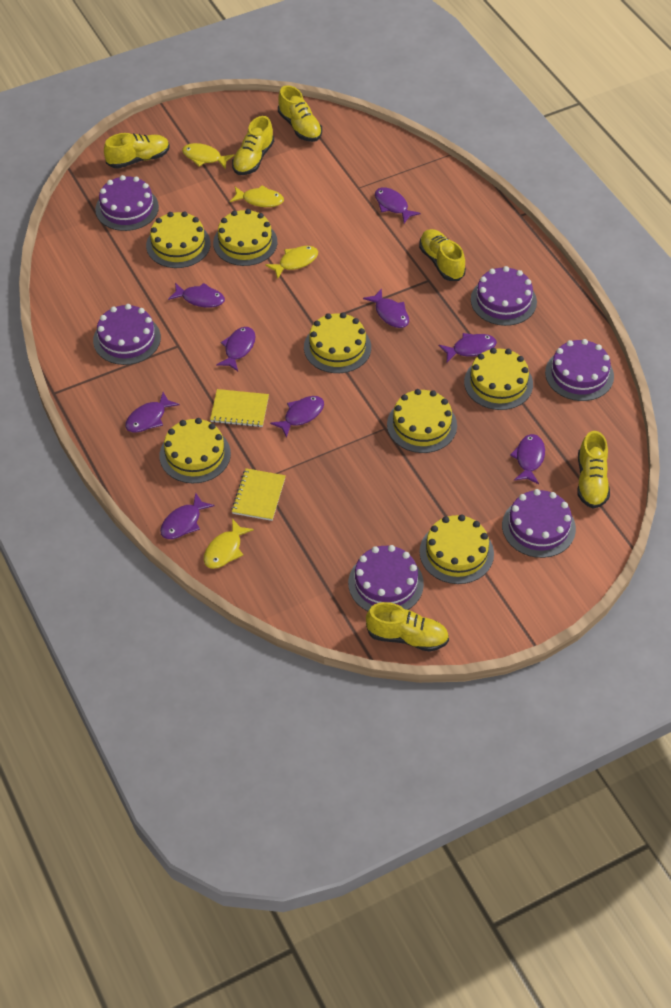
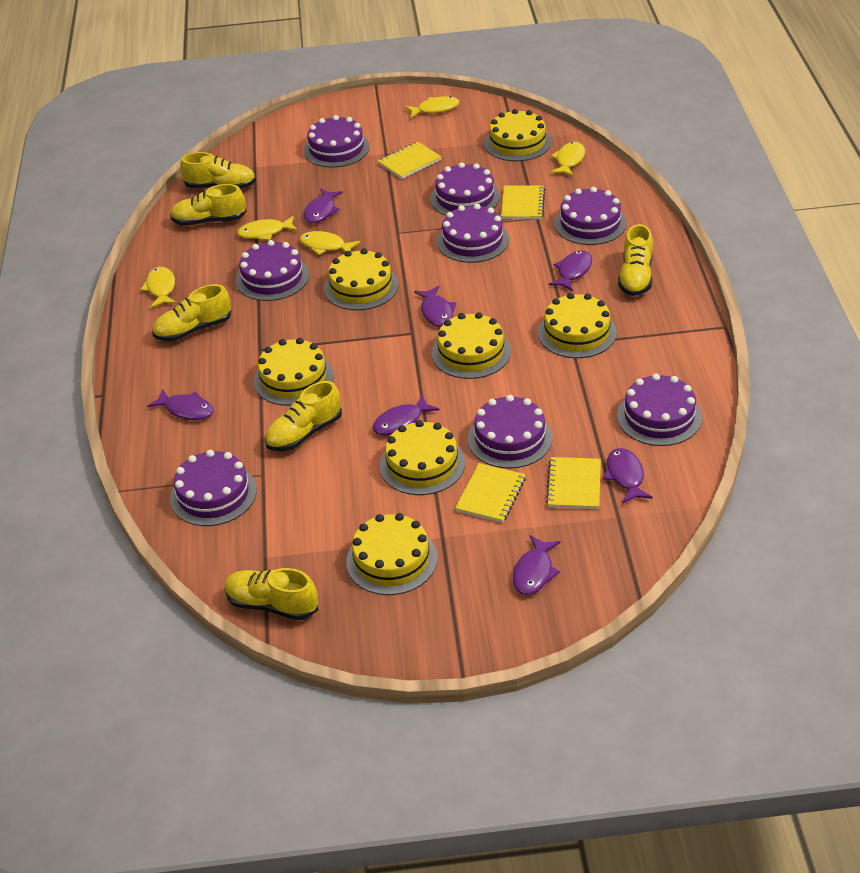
purple cake: 6 -> 8
purple fish: 9 -> 7
yellow fish: 4 -> 5
yellow notebook: 2 -> 4

